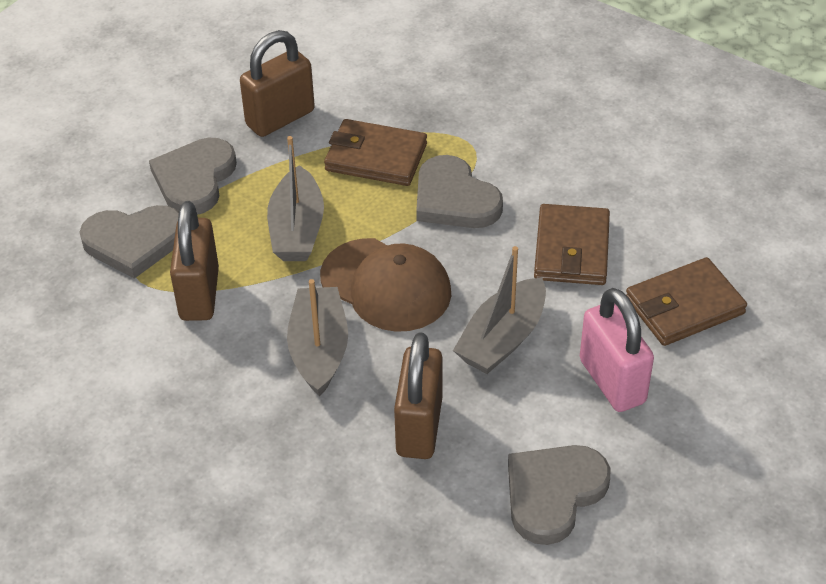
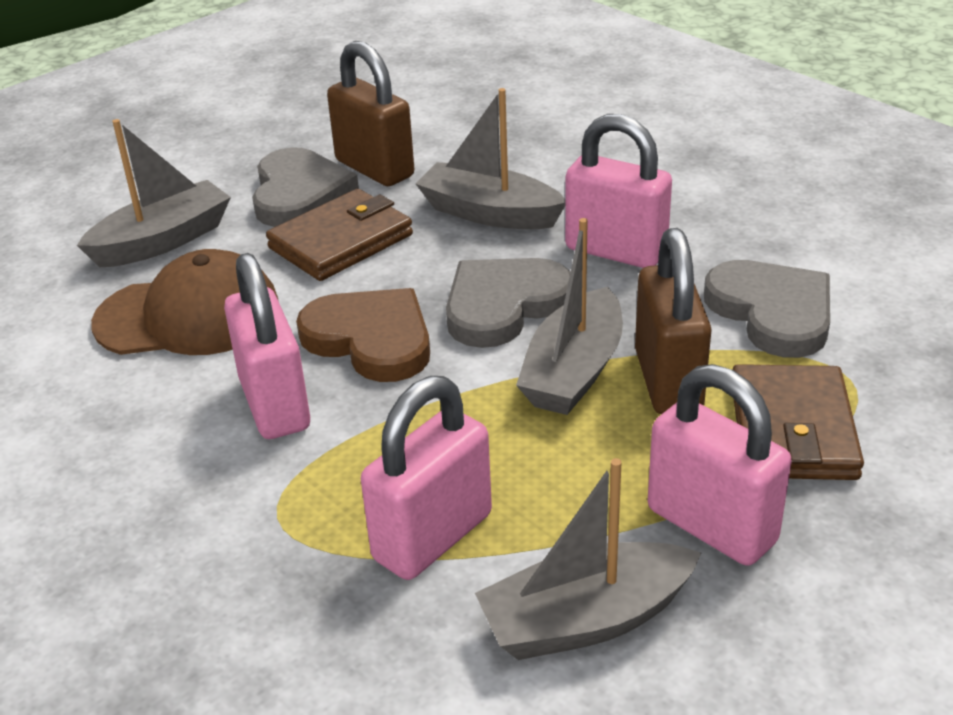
brown heart: 0 -> 1
brown padlock: 3 -> 2
brown wallet: 3 -> 2
grey boat: 3 -> 4
grey heart: 4 -> 3
pink padlock: 1 -> 4

